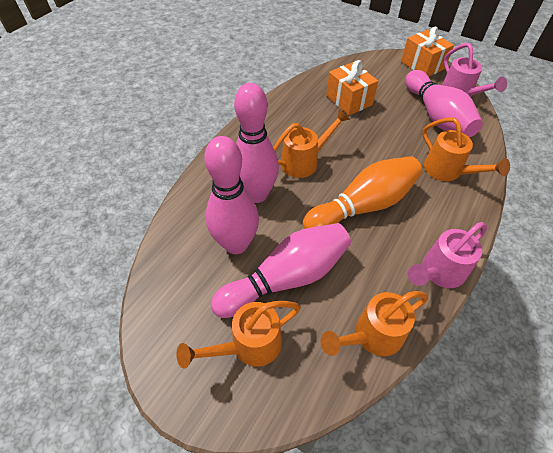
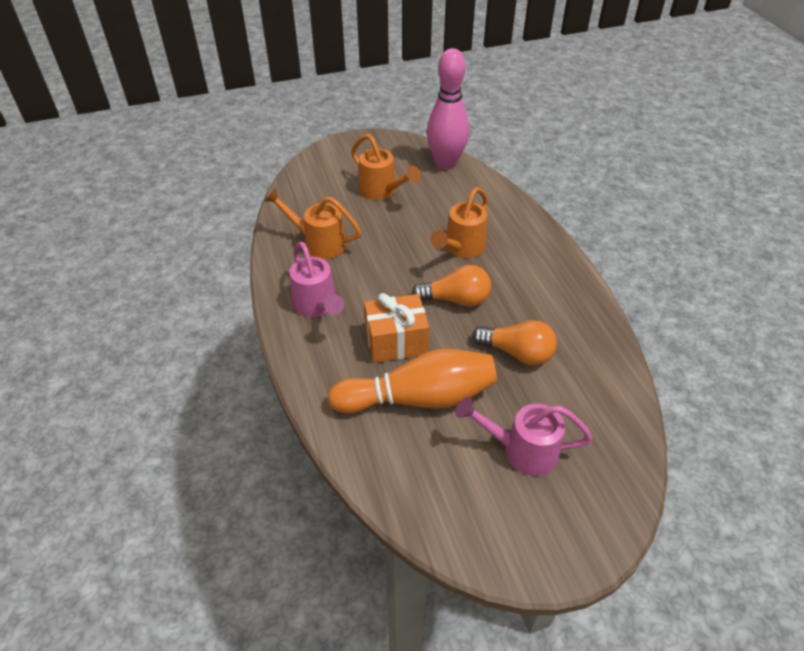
orange gift: 2 -> 1
orange light bulb: 0 -> 2
orange watering can: 4 -> 3
pink bowling pin: 4 -> 1

